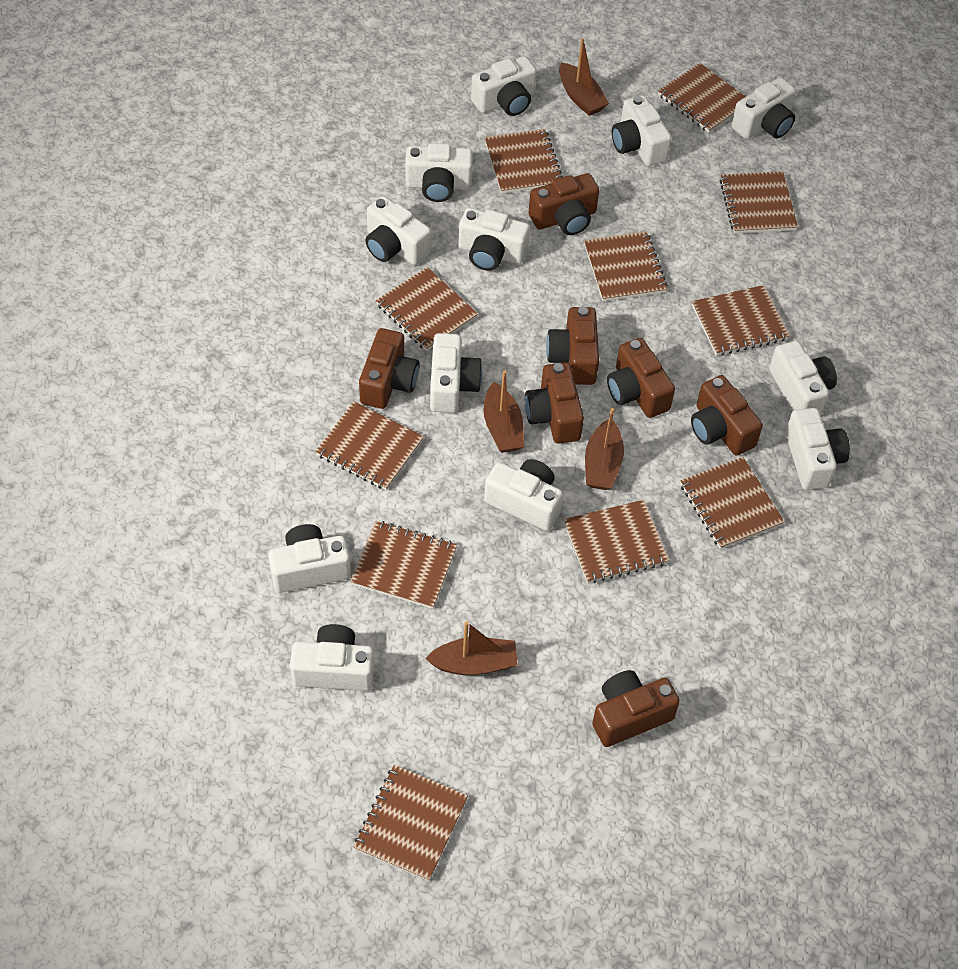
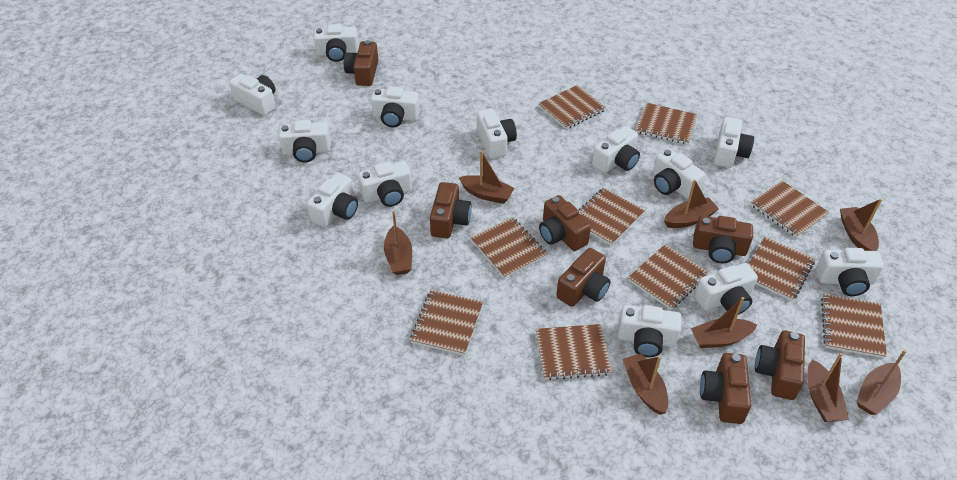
brown boat: 4 -> 8
brown notebook: 11 -> 10
white camera: 12 -> 13

